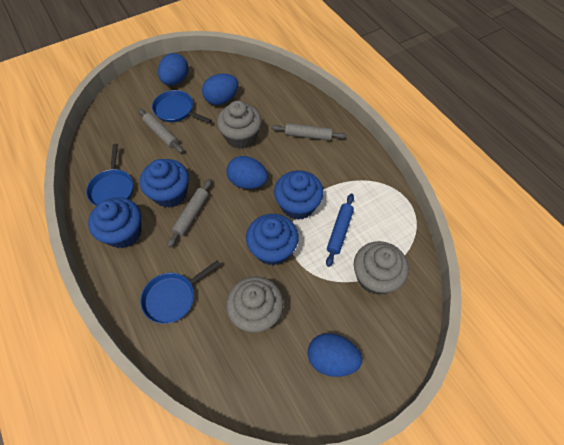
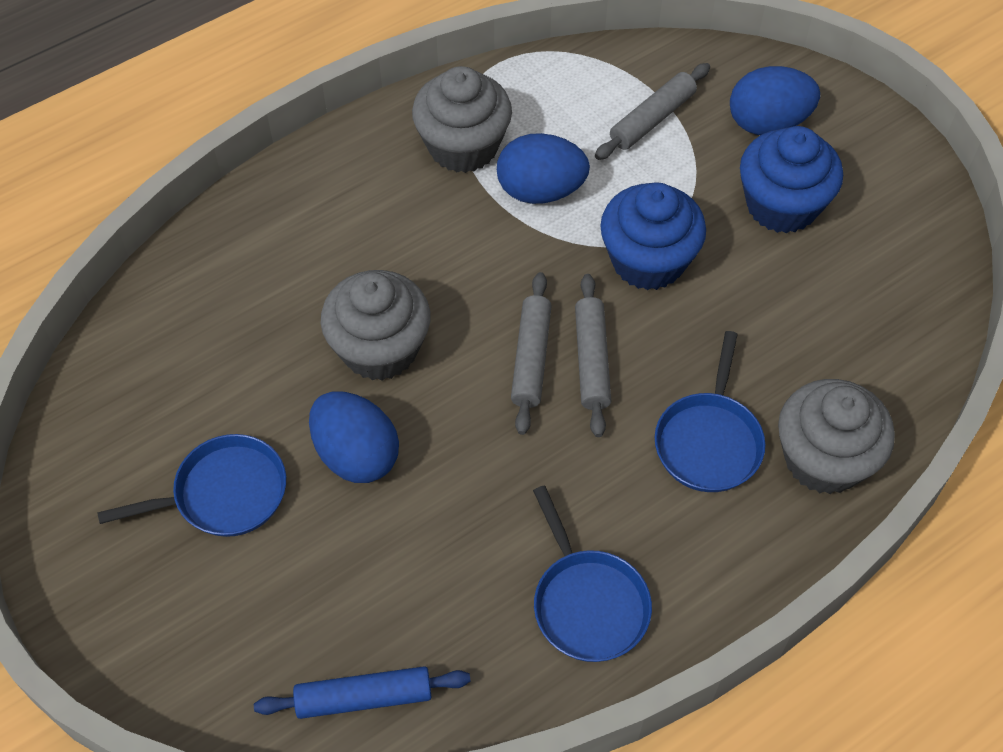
blue cupcake: 4 -> 2
blue egg: 4 -> 3

